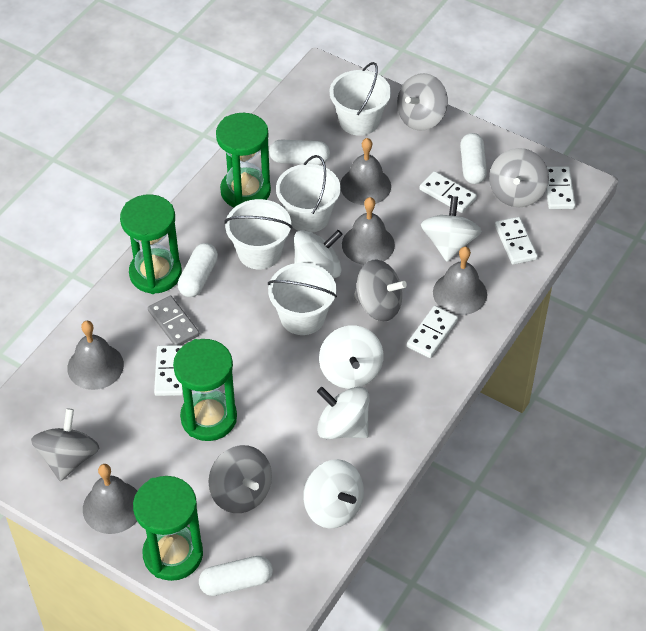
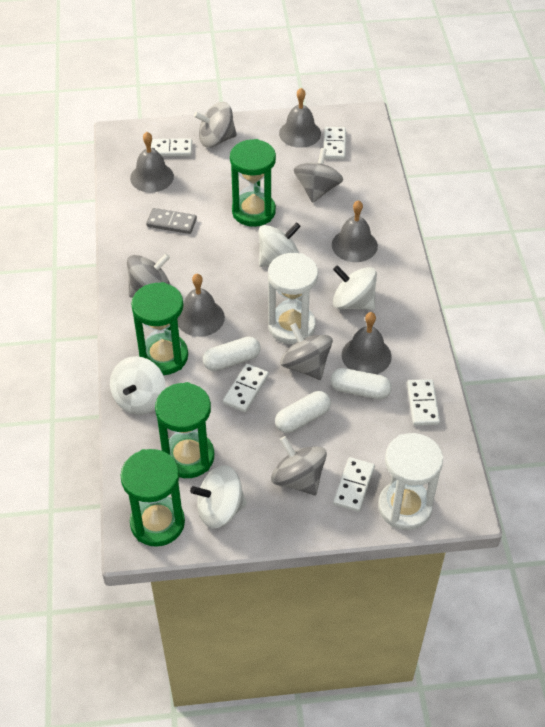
white bucket: 4 -> 0
white capsule: 4 -> 3
white hourglass: 0 -> 2
white spinning top: 5 -> 4

